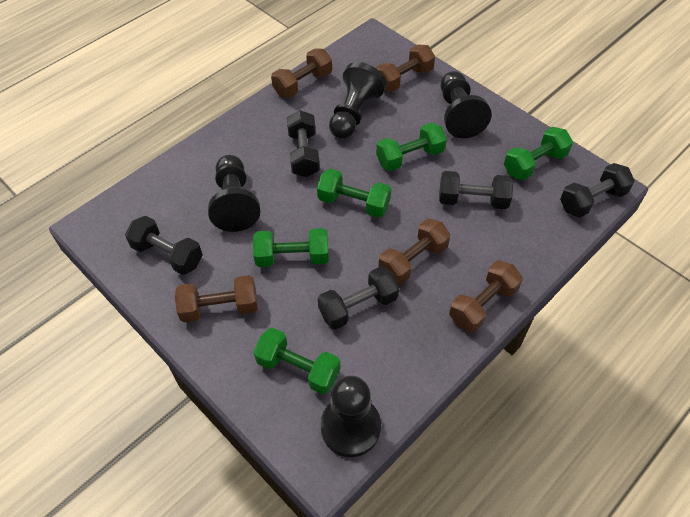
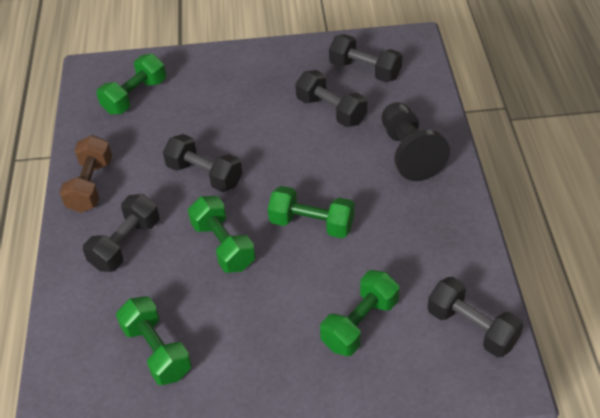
black pawn: 4 -> 1
brown dumbbell: 5 -> 1

